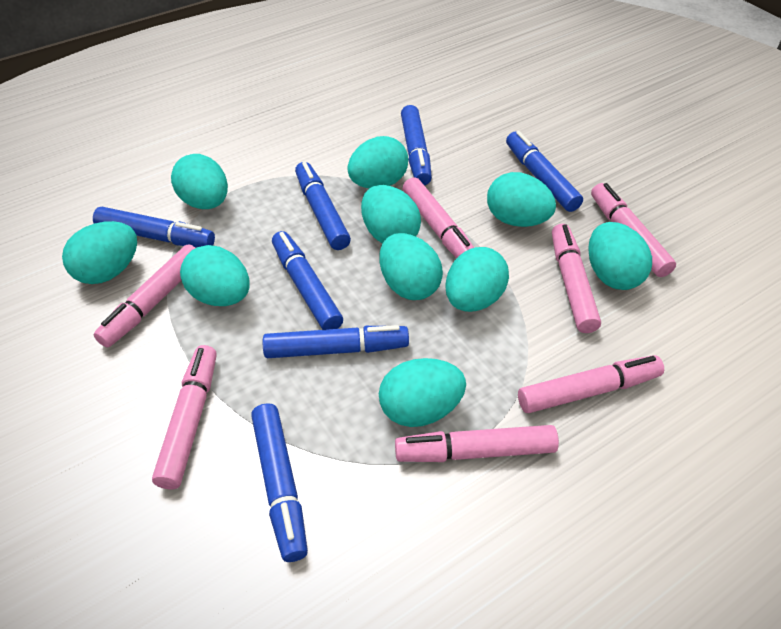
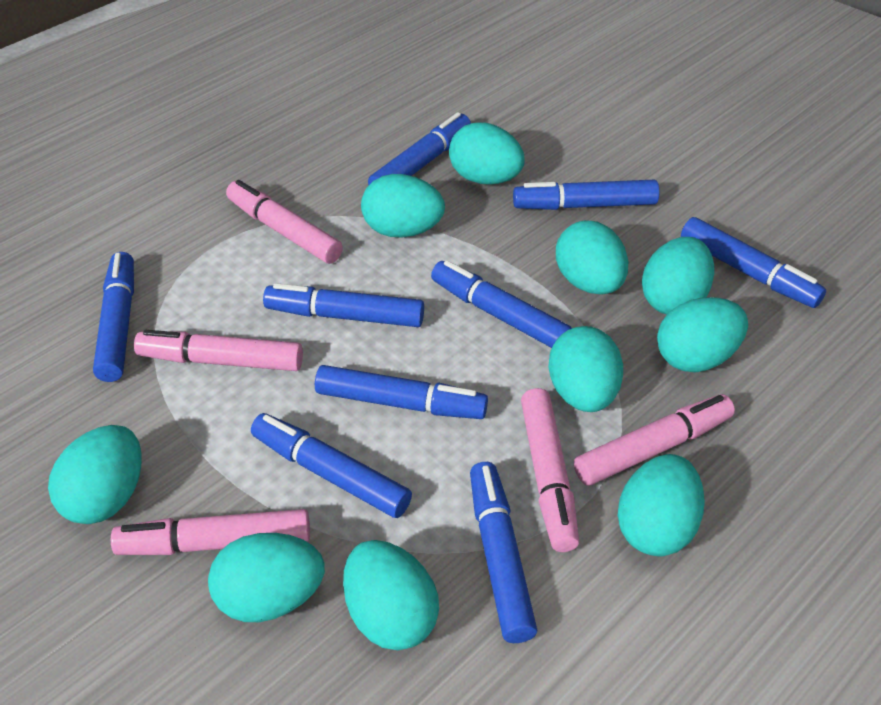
blue marker: 7 -> 9
pink marker: 7 -> 5

